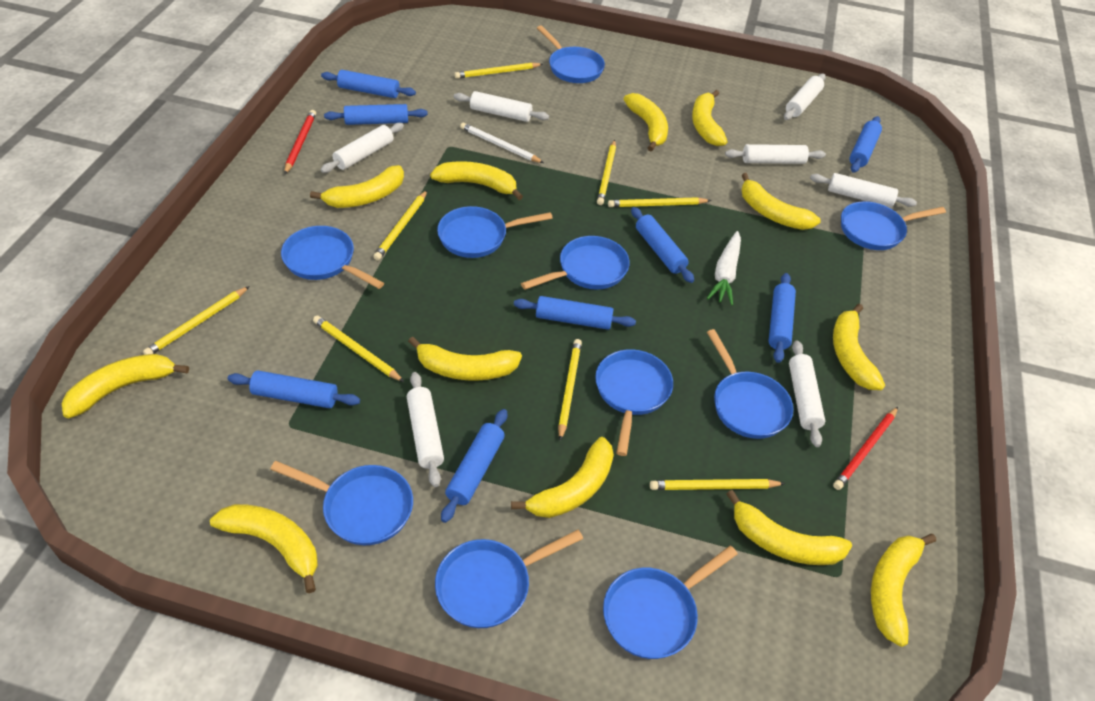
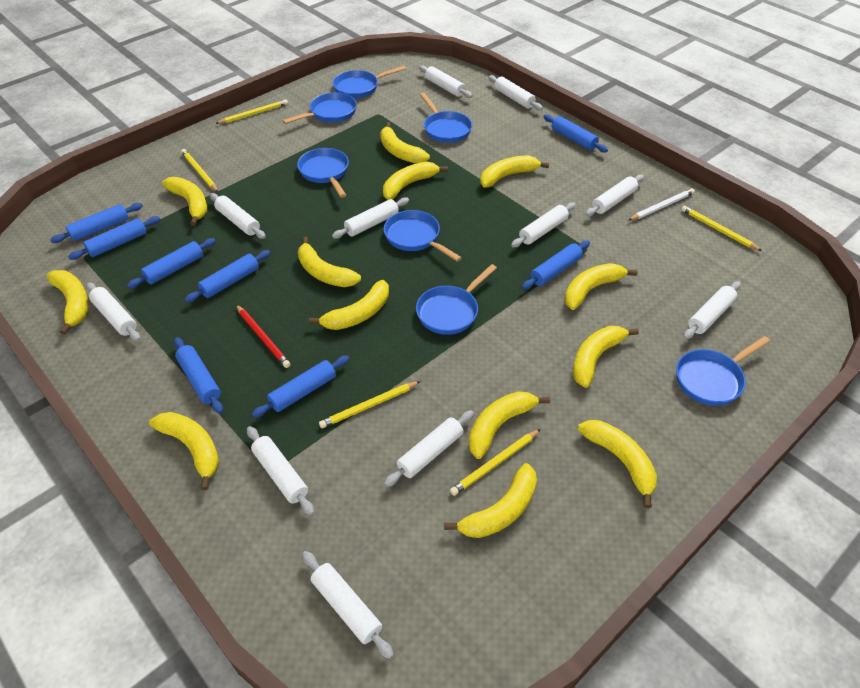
blue pan: 10 -> 7
red pencil: 2 -> 1
white carrot: 1 -> 0
white rolling pin: 7 -> 11
yellow banana: 12 -> 13
yellow pencil: 8 -> 5

